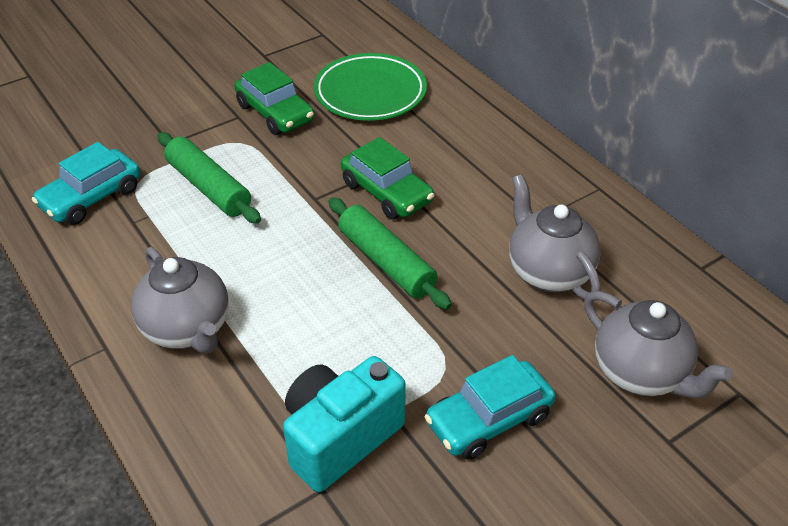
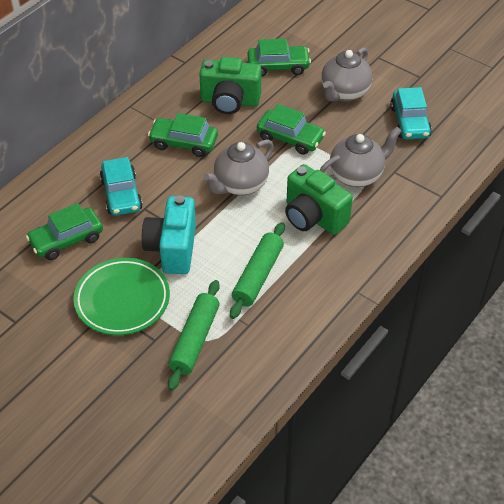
green camera: 0 -> 2
green car: 2 -> 4

